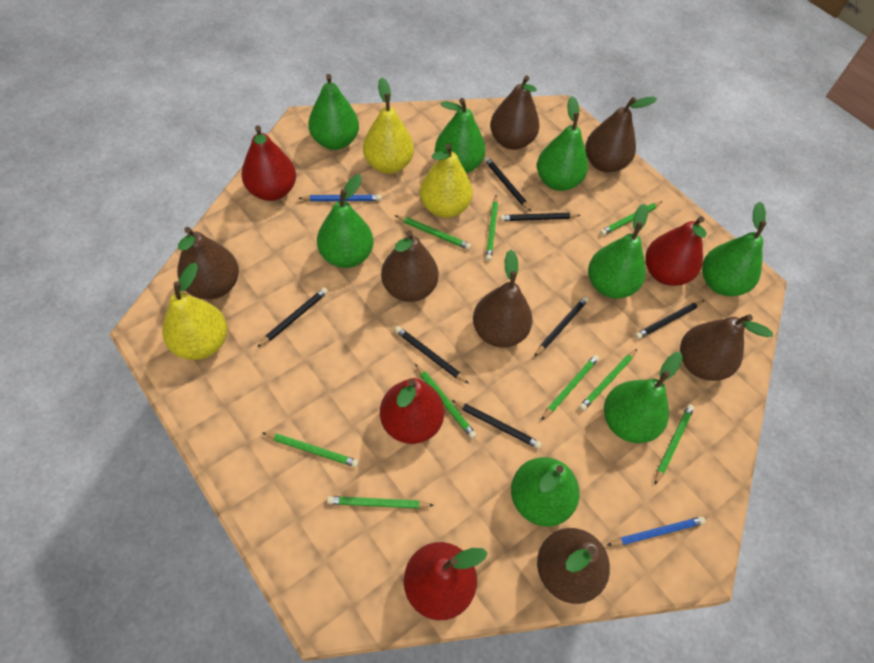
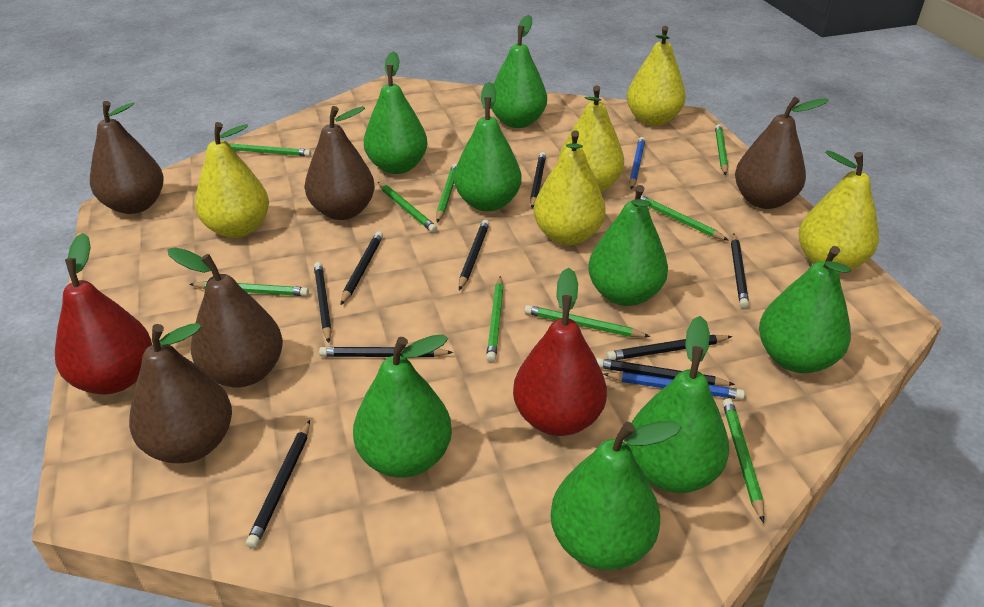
black pencil: 7 -> 9
brown pear: 7 -> 5
red pear: 4 -> 2
yellow pear: 3 -> 5

